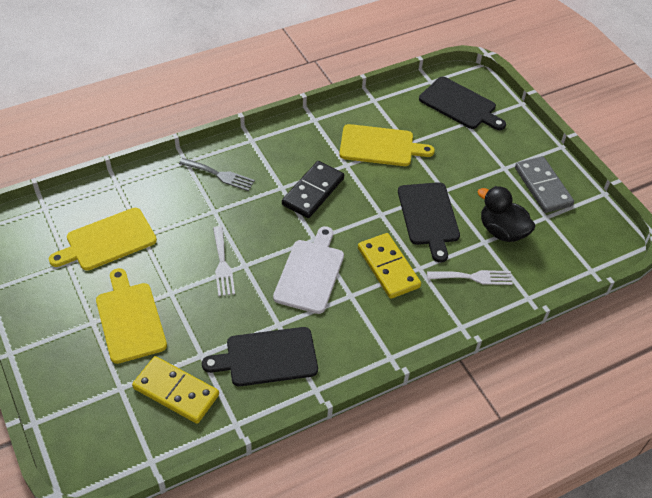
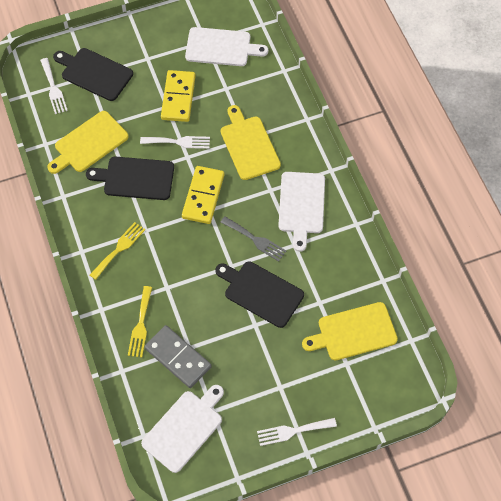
black domino: 1 -> 0
black duck: 1 -> 0
white cutting board: 1 -> 3
white fork: 2 -> 3
yellow fork: 0 -> 2

